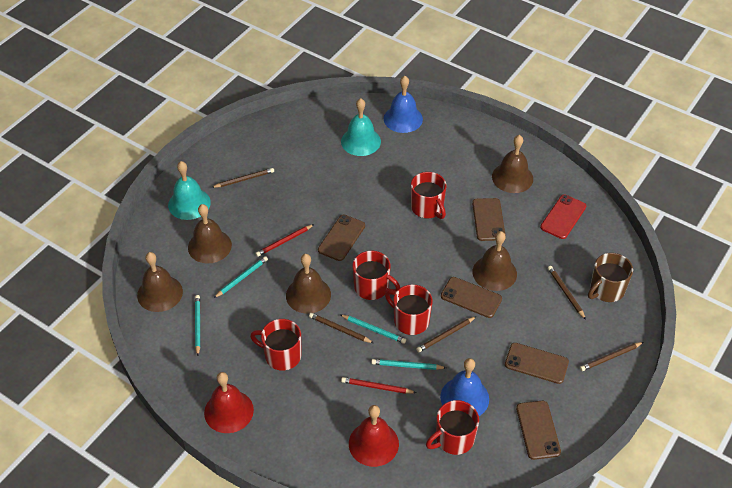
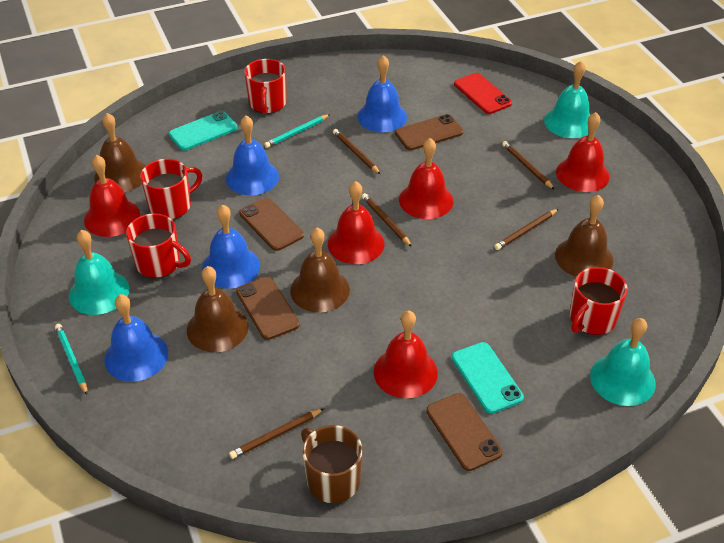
blue bell: 2 -> 4
brown bell: 5 -> 4
brown phone: 5 -> 4
red bell: 2 -> 5
red mug: 5 -> 4
red pencil: 2 -> 0
turquoise bell: 2 -> 3
turquoise pencil: 4 -> 2
turquoise phone: 0 -> 2

